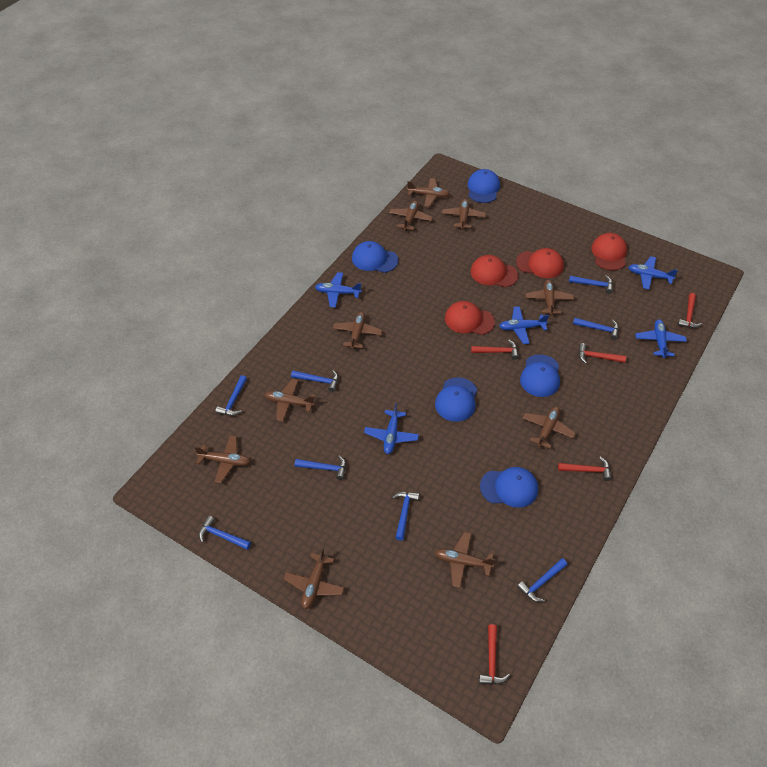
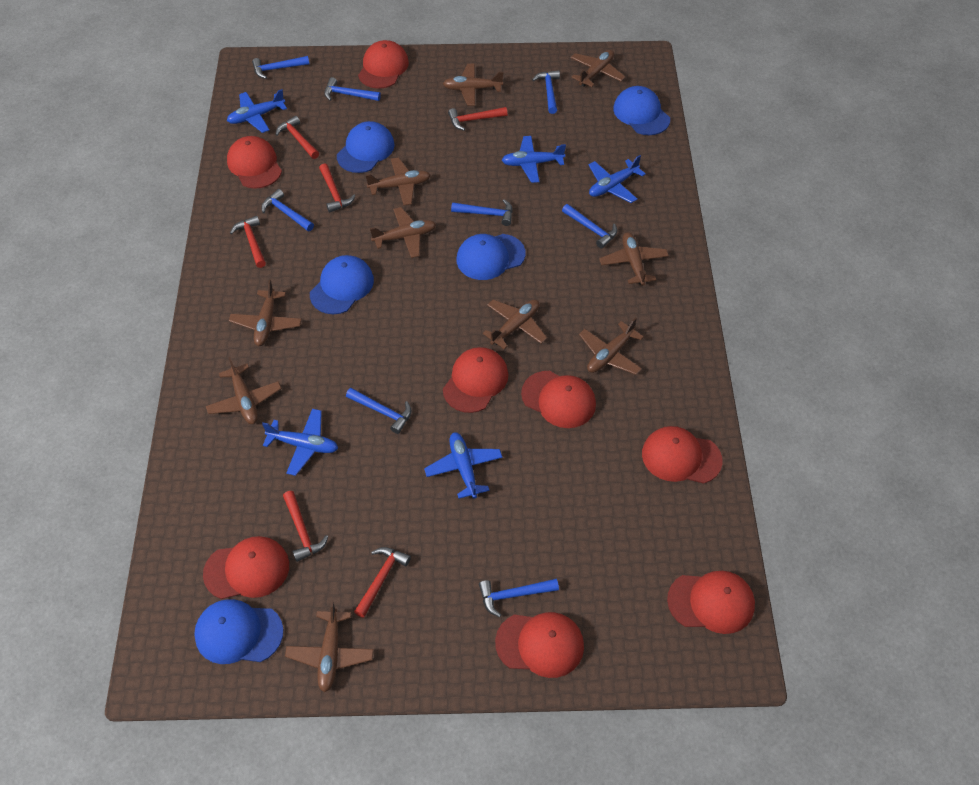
red cap: 4 -> 8
red hammer: 5 -> 6

